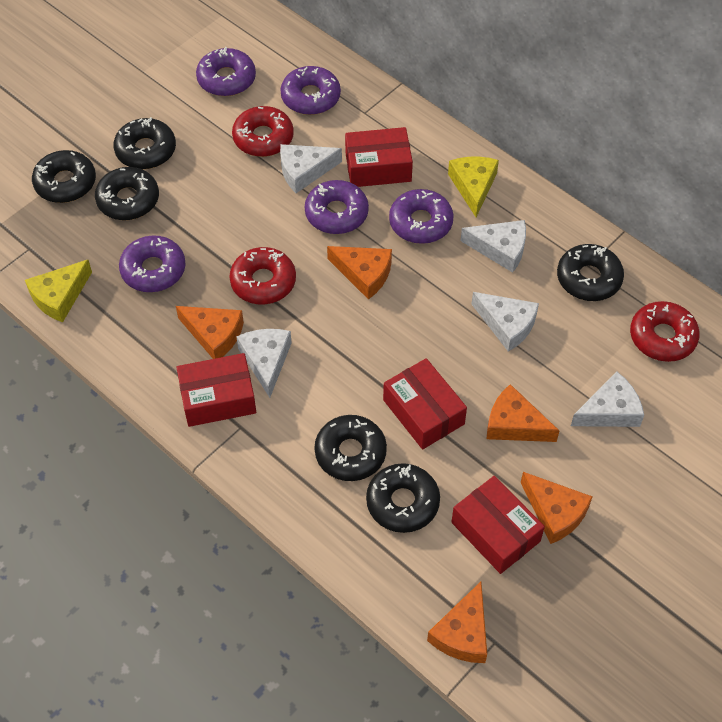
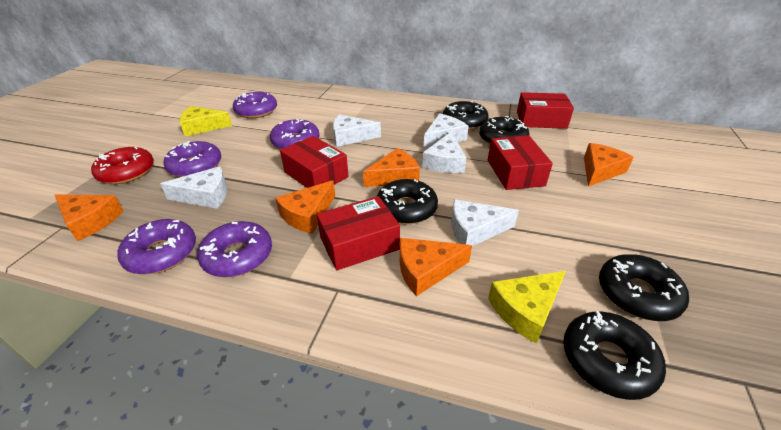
black donut: 6 -> 5
red donut: 3 -> 1

